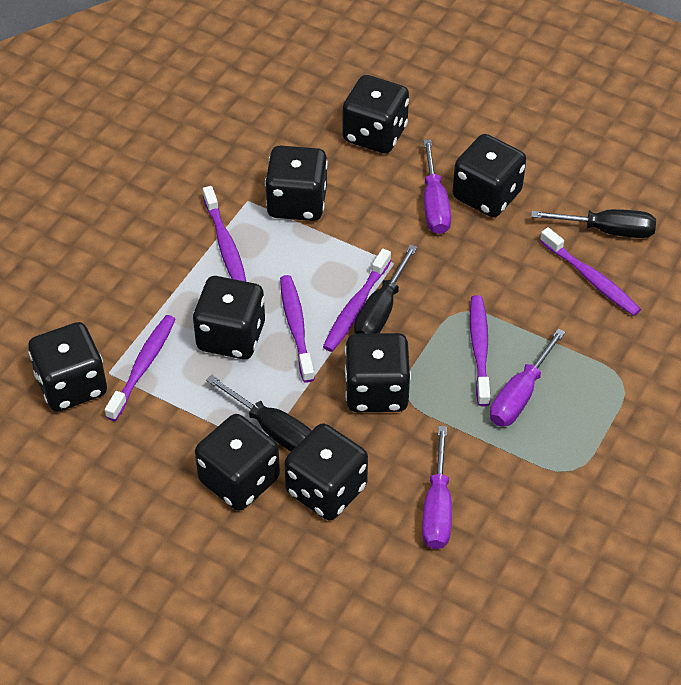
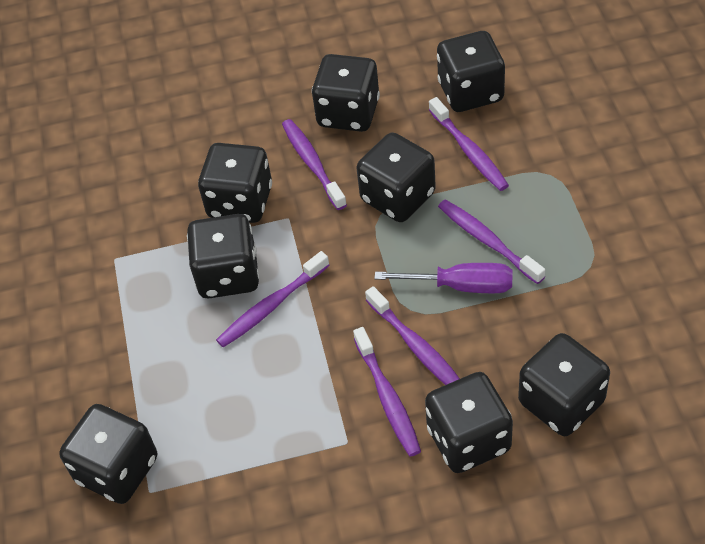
black screwdriver: 3 -> 0
purple screwdriver: 3 -> 1

